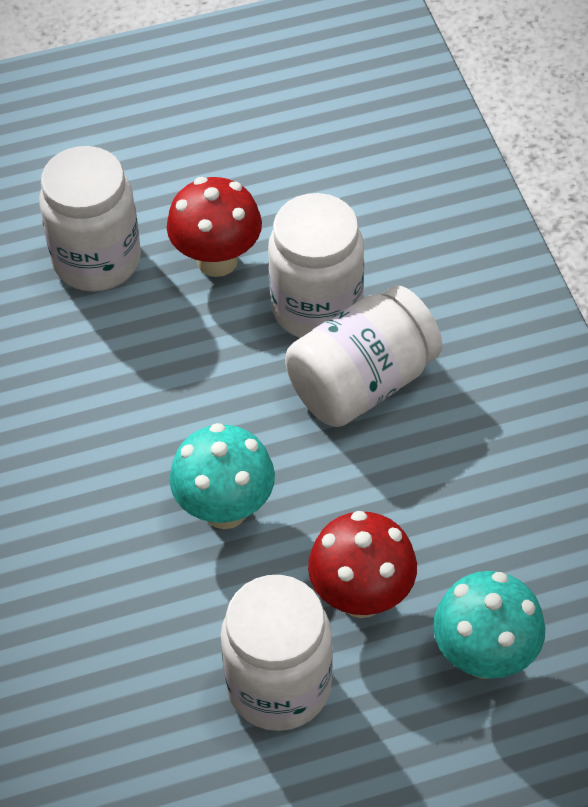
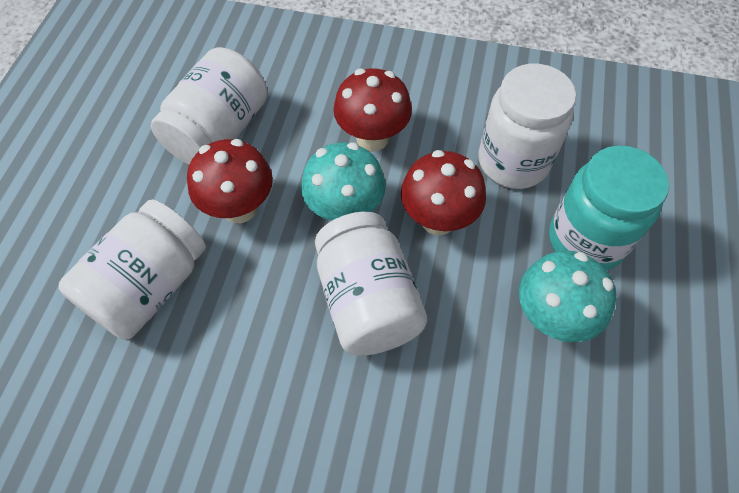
red mushroom: 2 -> 3
turquoise jar: 0 -> 1

